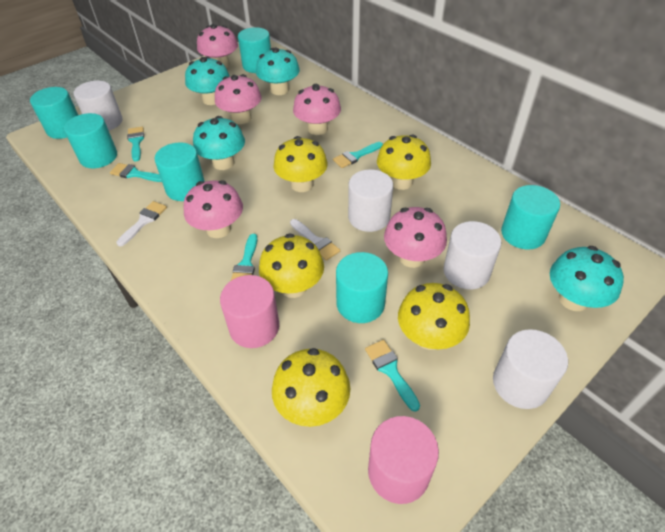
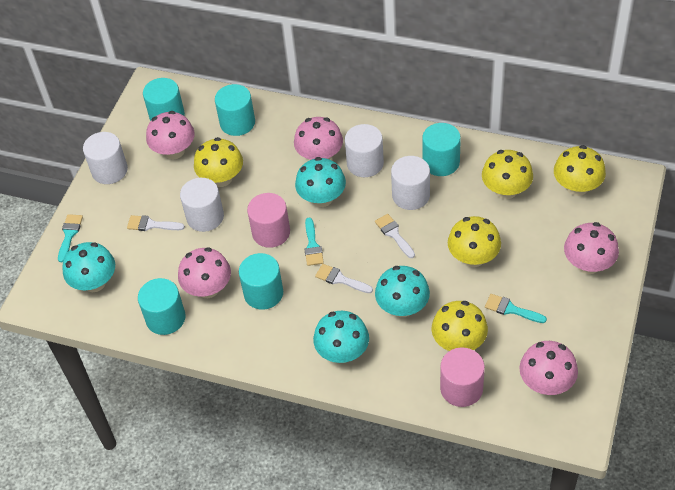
turquoise brush: 5 -> 3
turquoise cylinder: 6 -> 5
white brush: 2 -> 3

